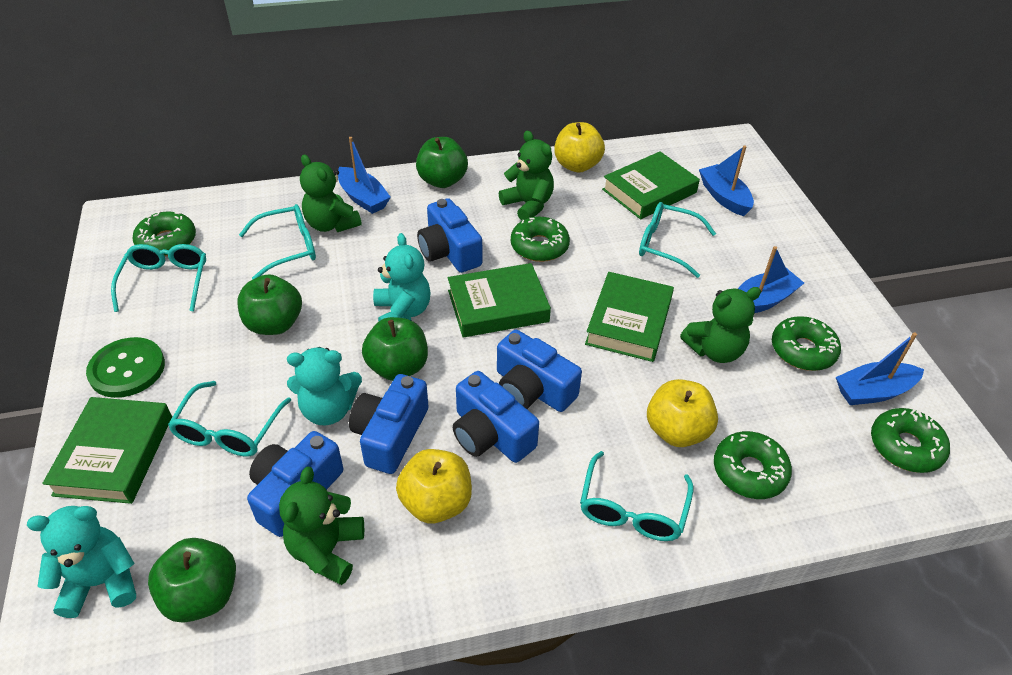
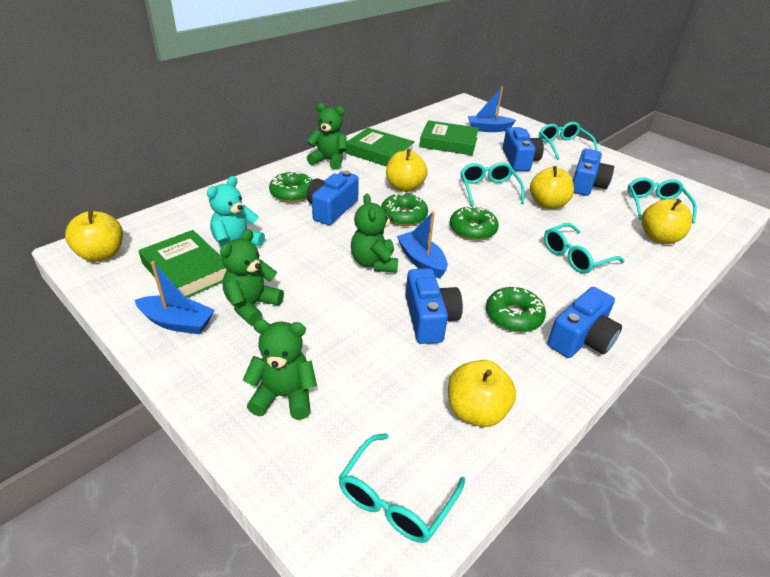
blue boat: 4 -> 3
green apple: 4 -> 0
green book: 4 -> 3
green button: 1 -> 0
green donut: 5 -> 4
turquoise teddy bear: 3 -> 1
yellow apple: 3 -> 5

